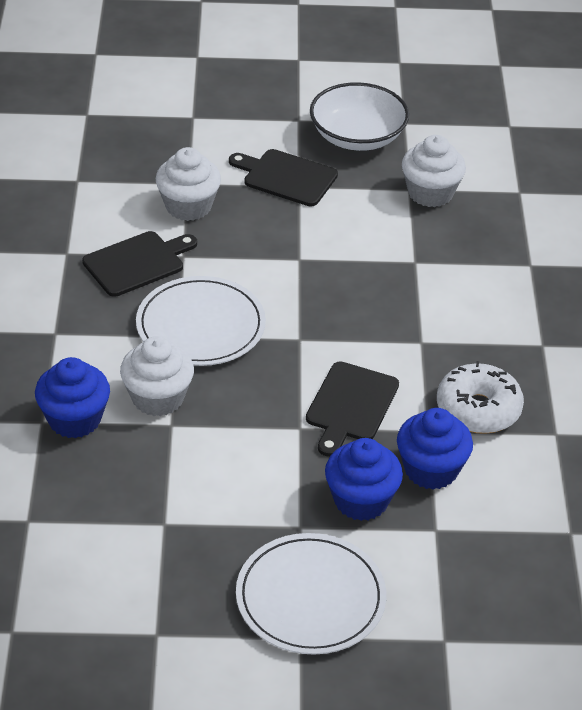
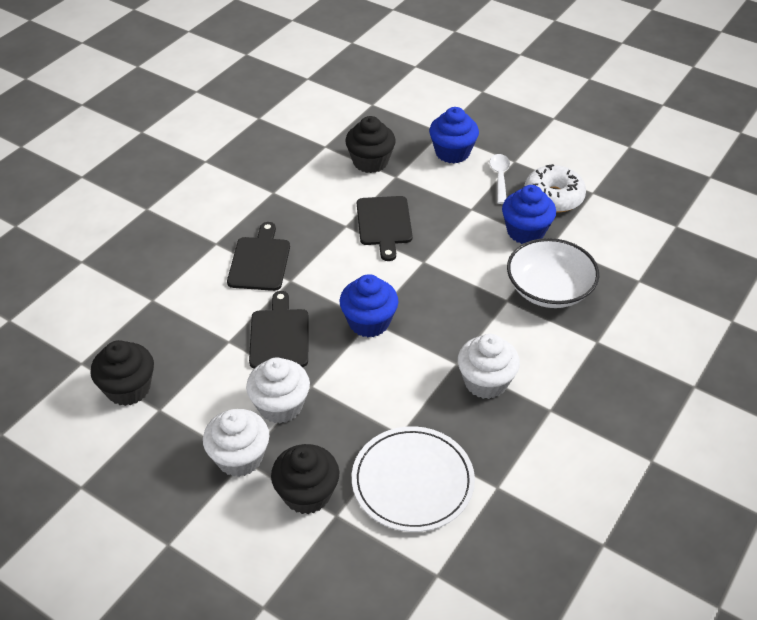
black cupcake: 0 -> 3
white plate: 2 -> 1
white spoon: 0 -> 1

